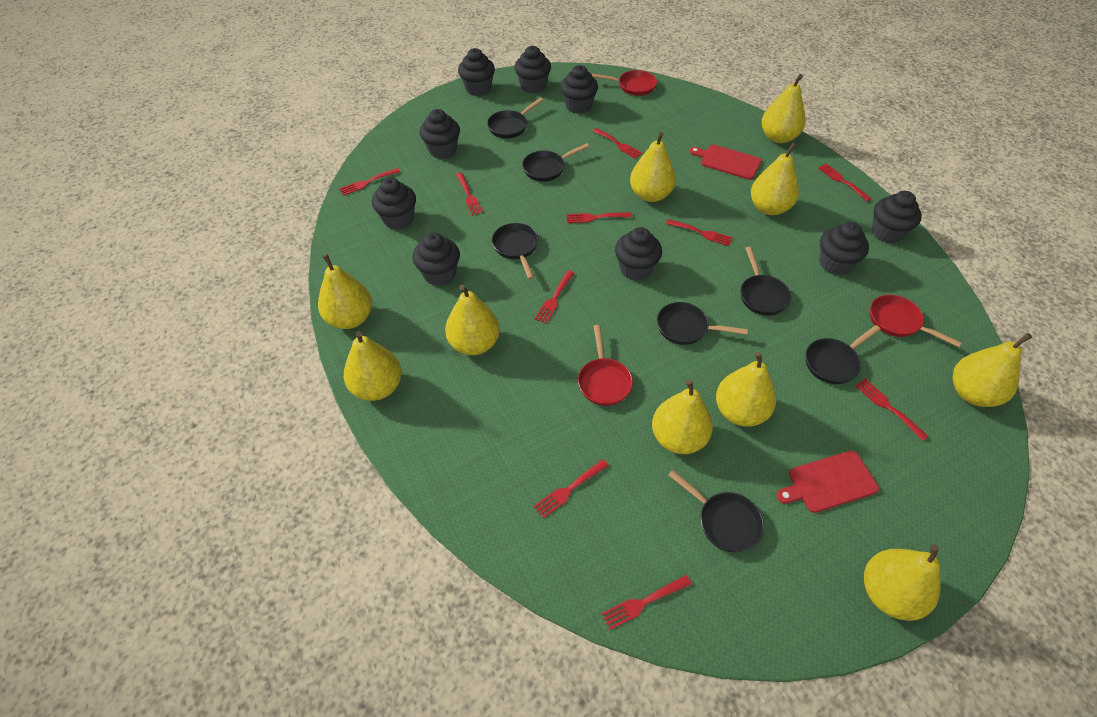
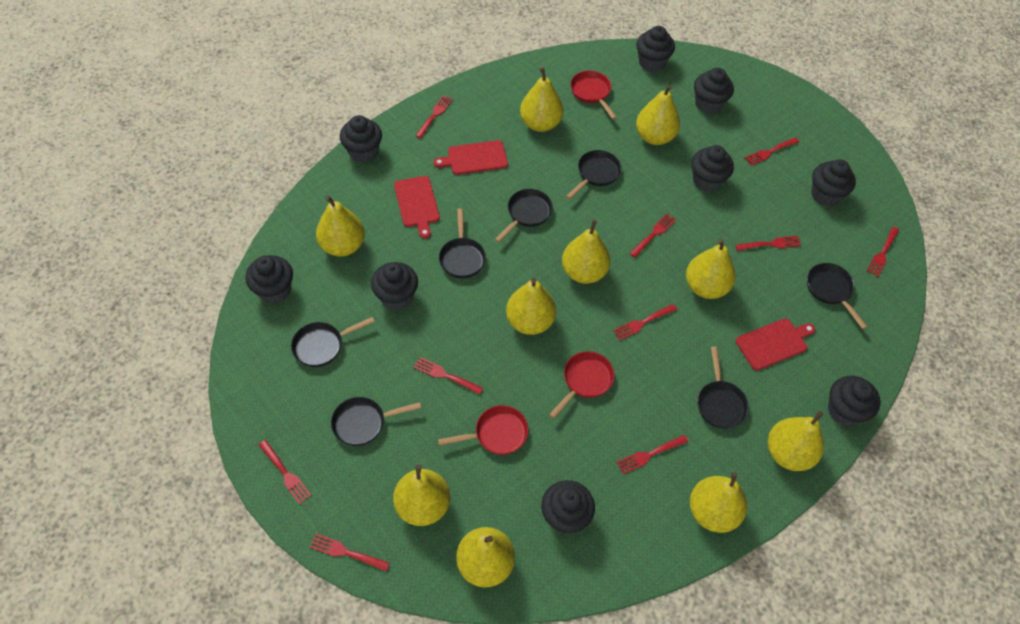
red cutting board: 2 -> 3

